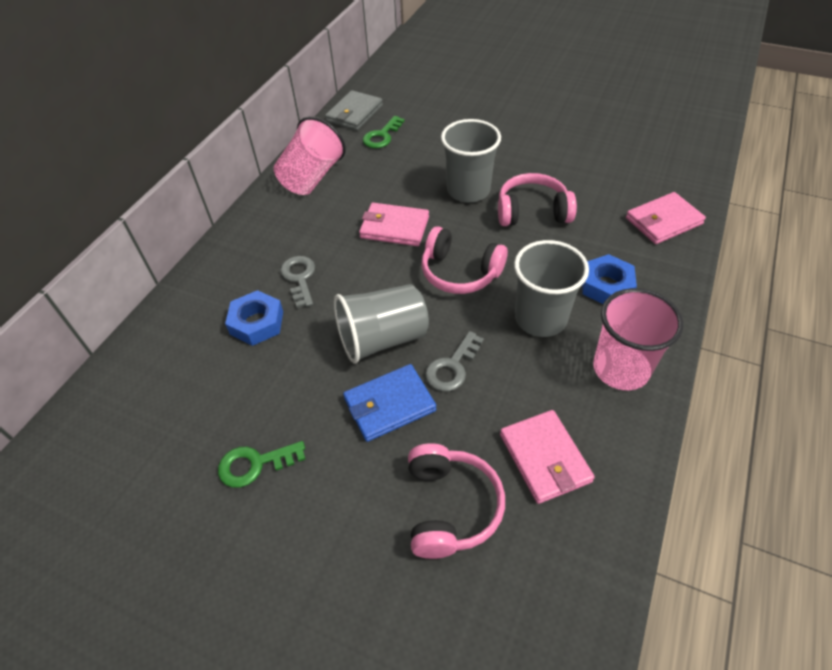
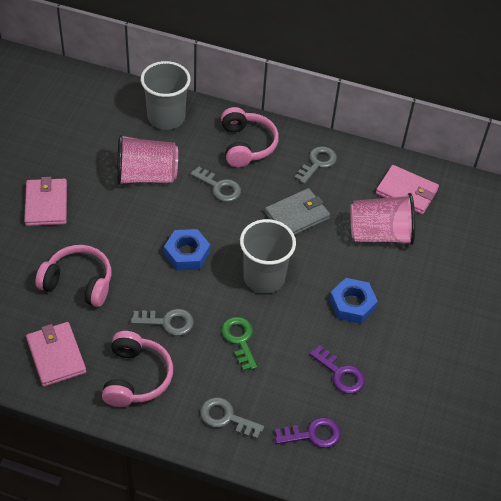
blue wallet: 1 -> 0
green key: 2 -> 1
grey cup: 3 -> 2
grey key: 2 -> 4
purple key: 0 -> 2

